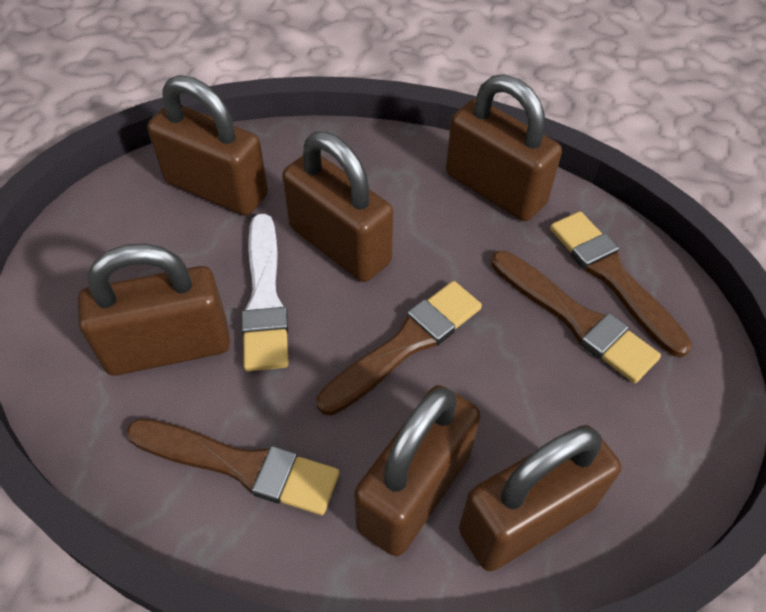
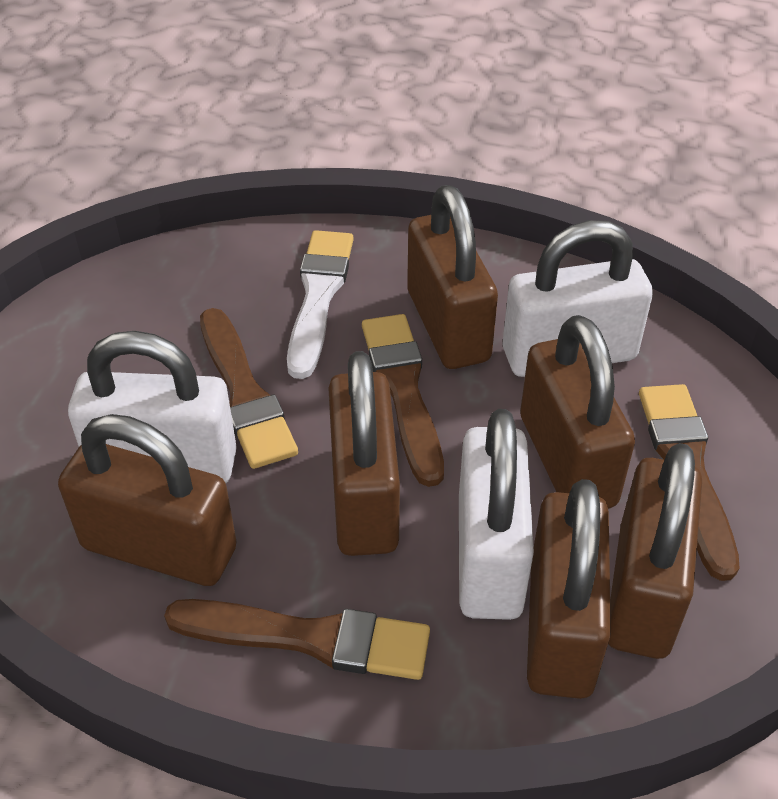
white padlock: 0 -> 3

